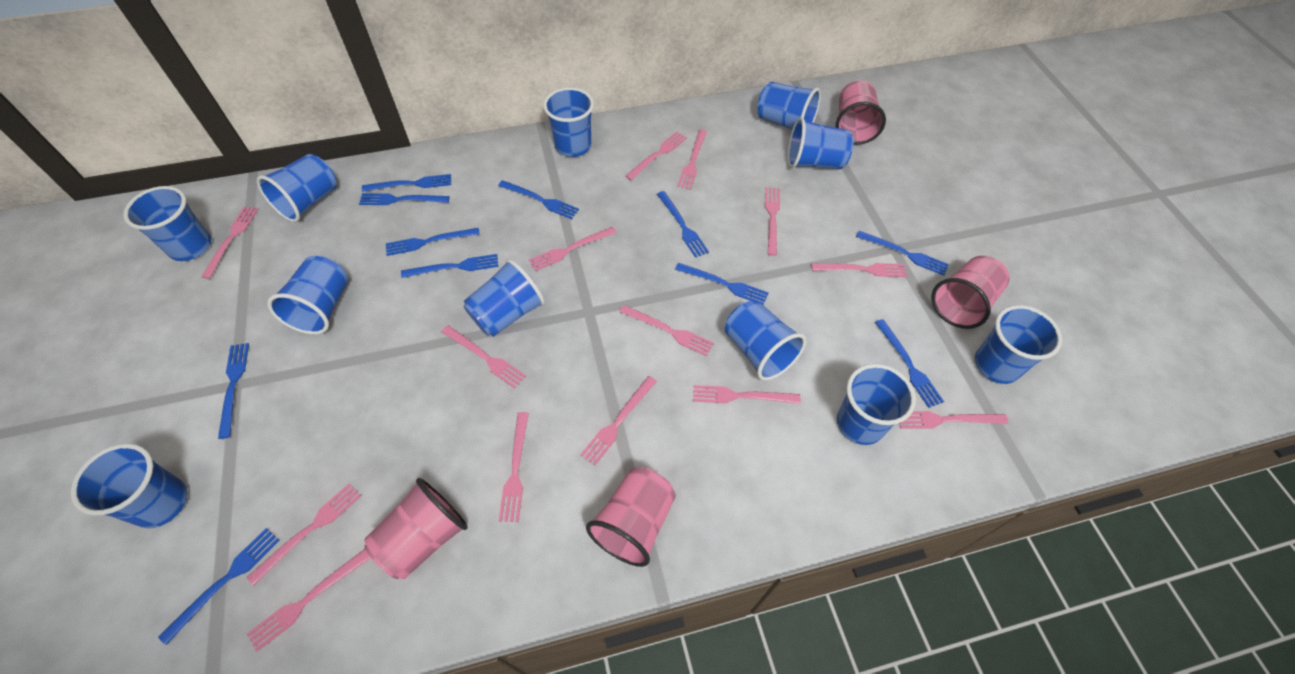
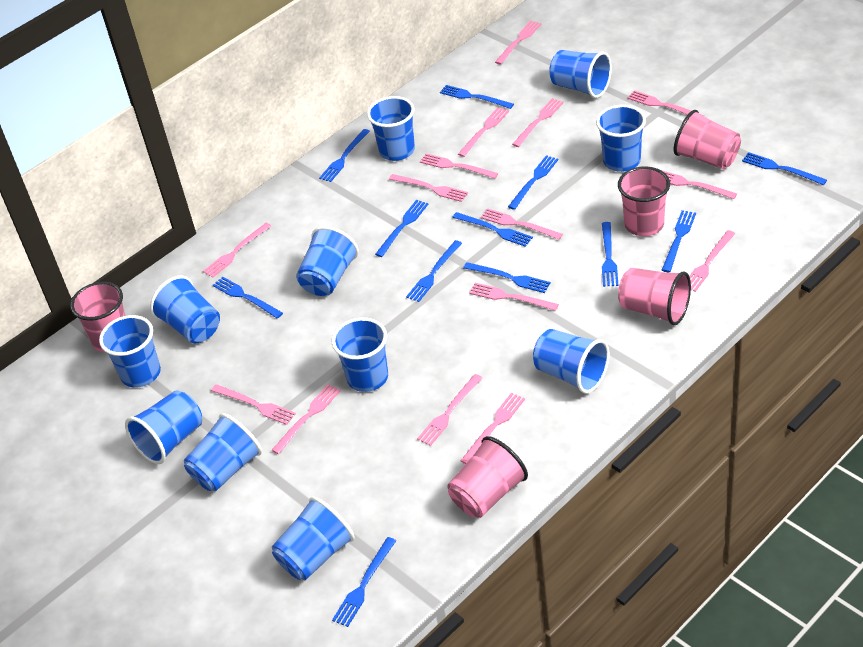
blue fork: 11 -> 12
pink cup: 4 -> 5
pink fork: 14 -> 15

